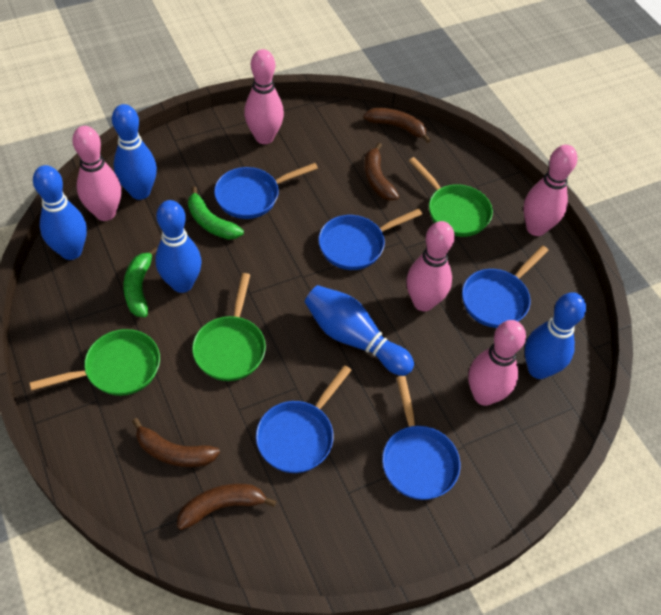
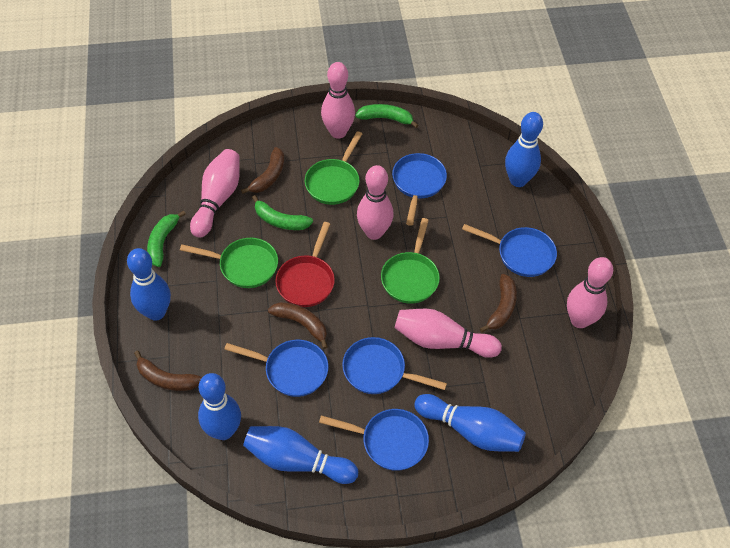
green banana: 2 -> 3
red pan: 0 -> 1

